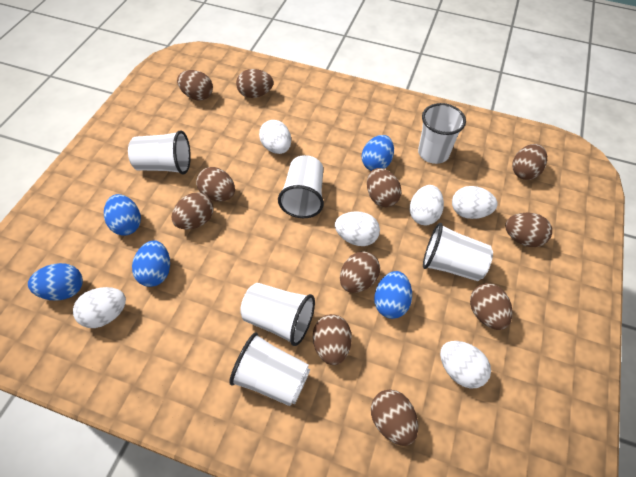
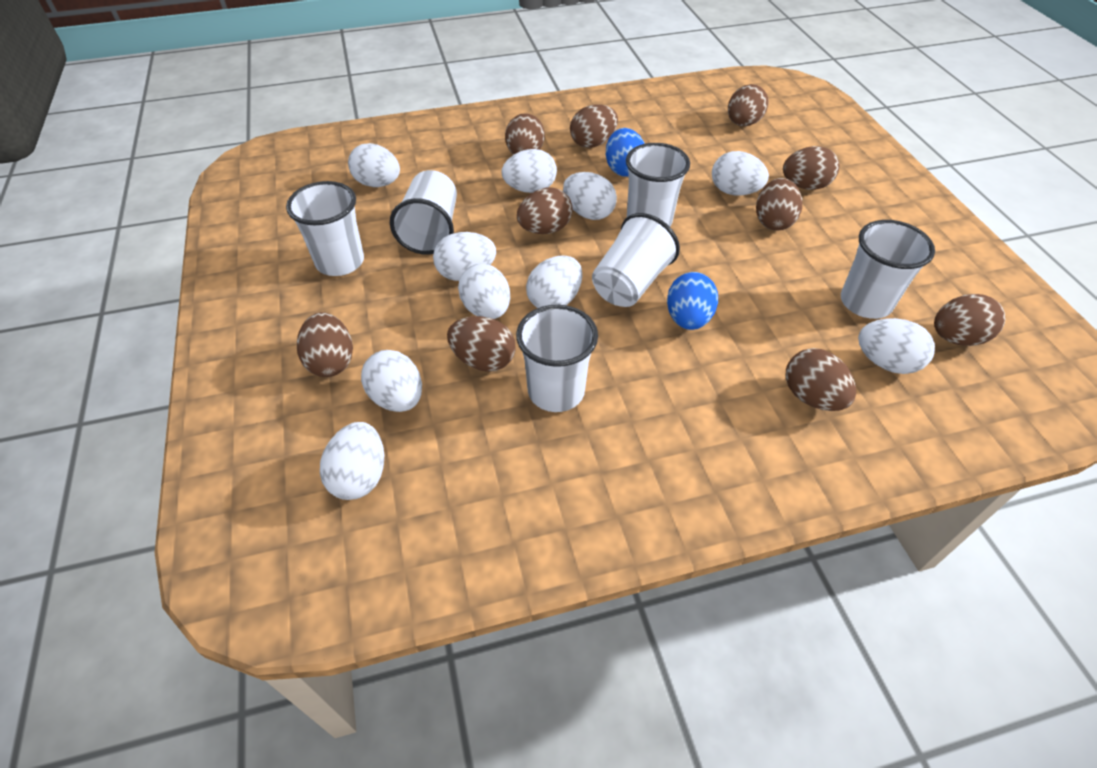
blue egg: 5 -> 2
brown egg: 11 -> 10
white egg: 6 -> 10

